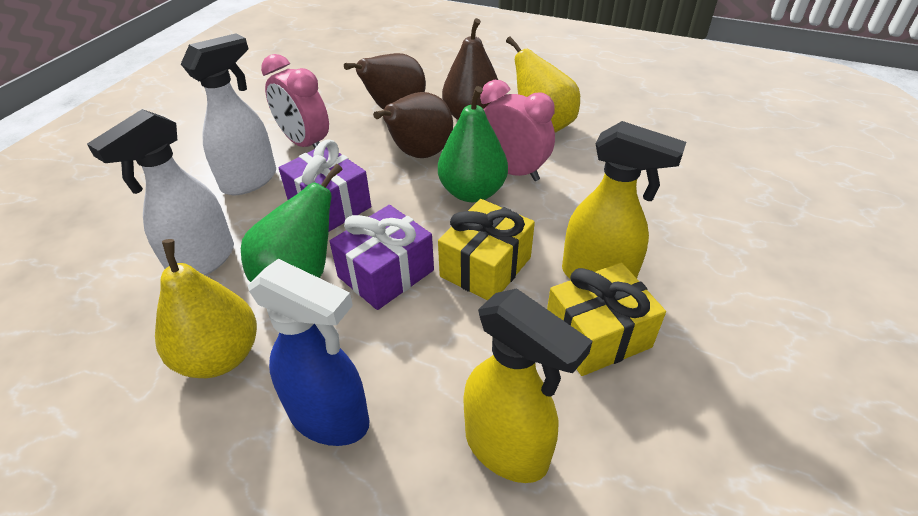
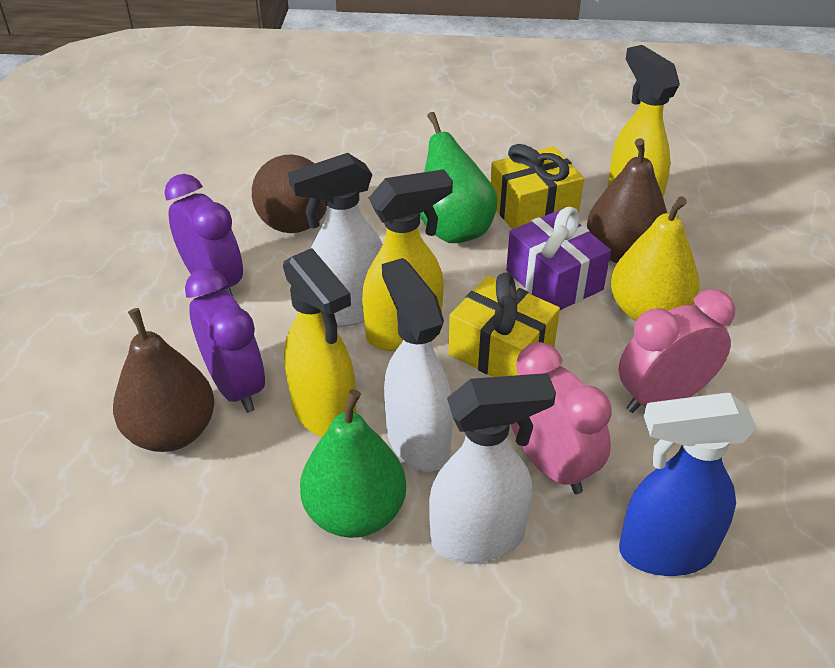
purple clock: 0 -> 2
purple gift: 2 -> 1
white spray bottle: 2 -> 3
yellow pear: 2 -> 1
yellow spray bottle: 2 -> 3

